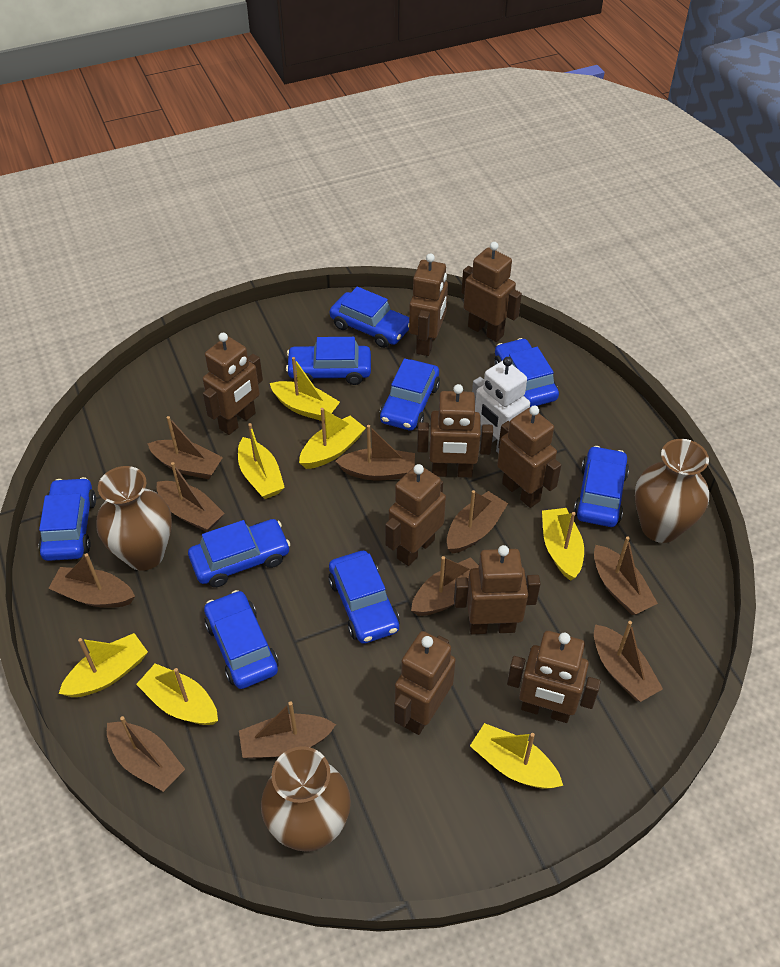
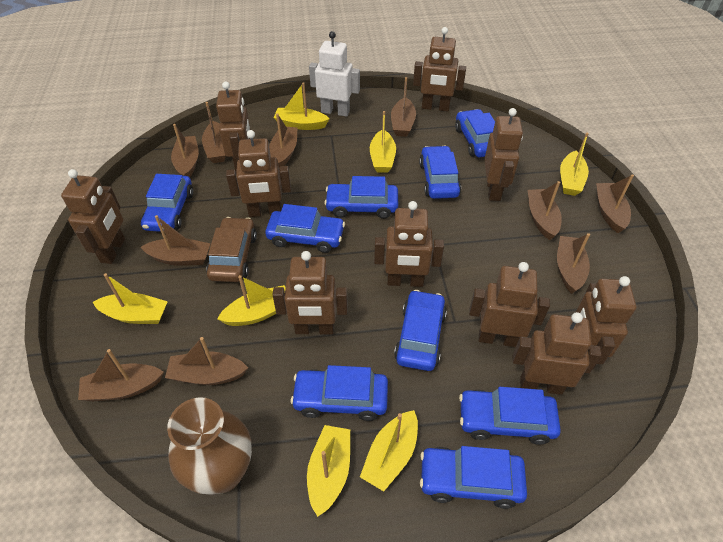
brown car: 0 -> 1
brown robot: 9 -> 10
brown vase: 3 -> 1

